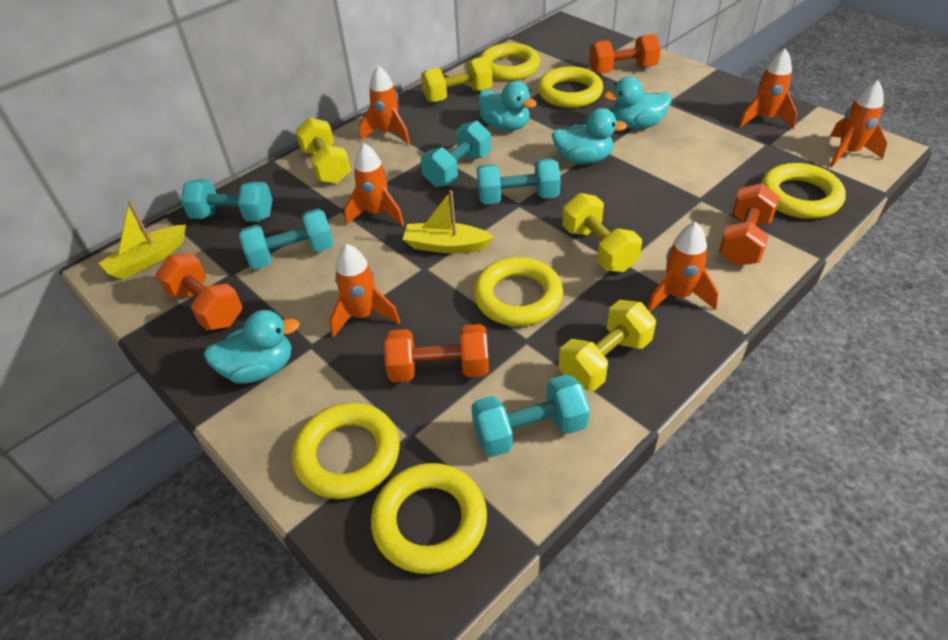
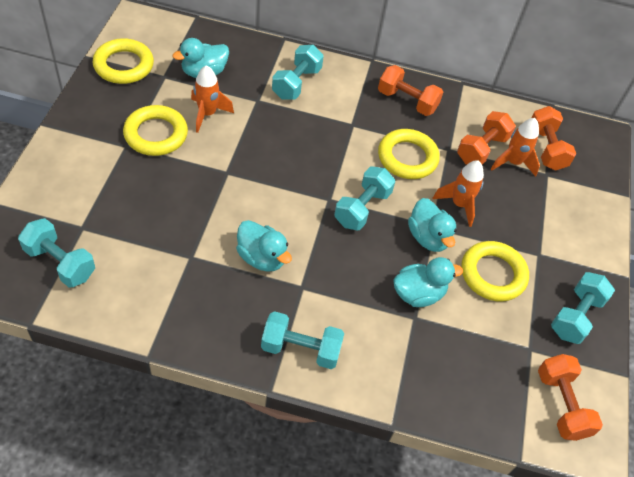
orange rocket: 6 -> 3
yellow boat: 2 -> 0
yellow dumbbell: 4 -> 0
yellow ring: 6 -> 4

